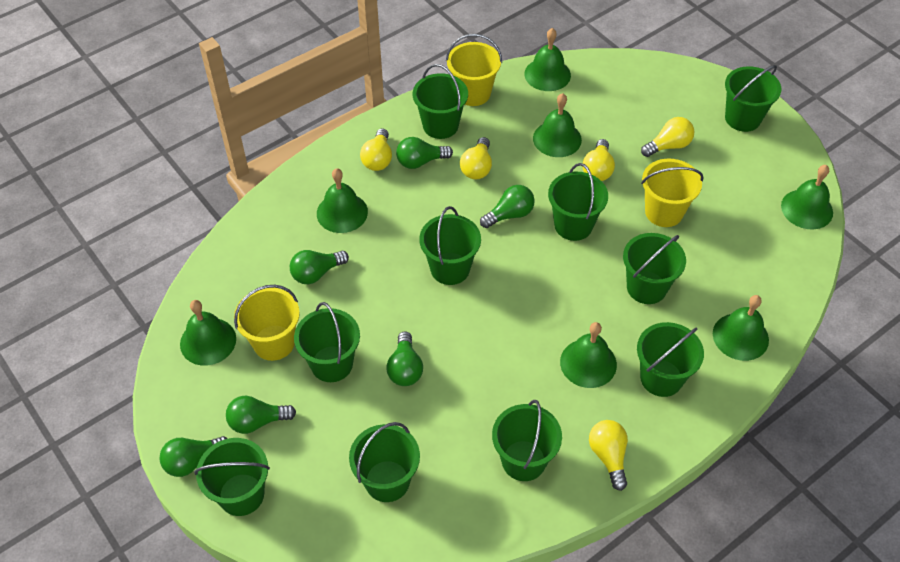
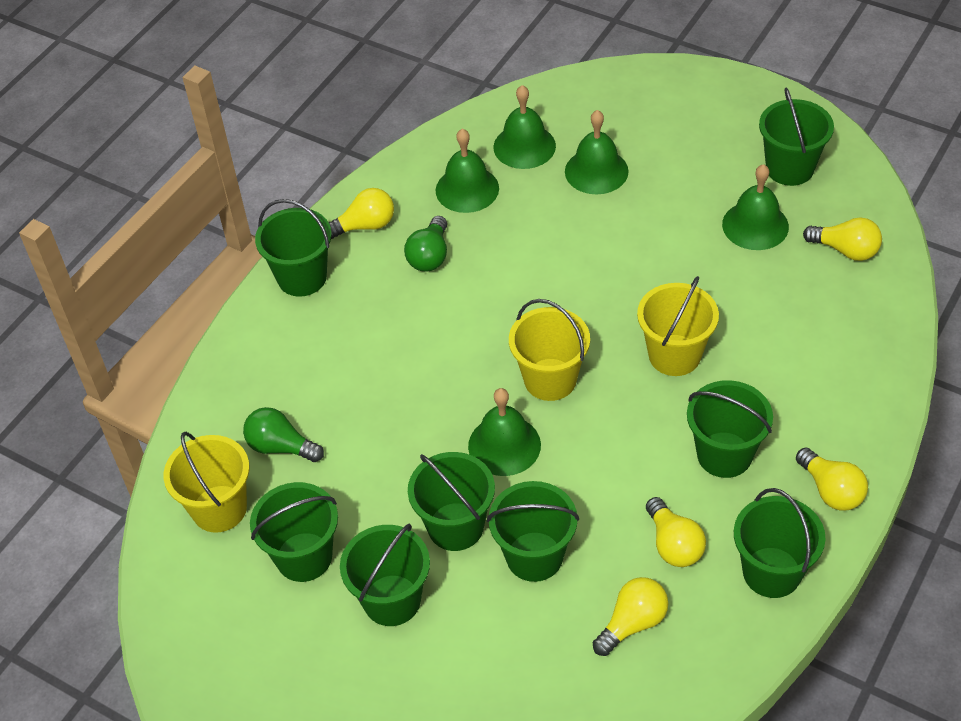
green bell: 7 -> 5
green bucket: 10 -> 8
green light bulb: 6 -> 2

